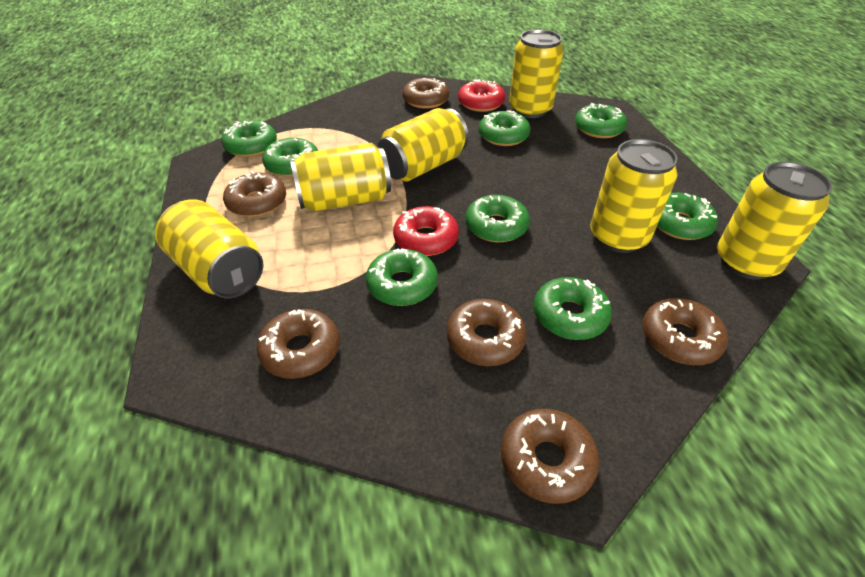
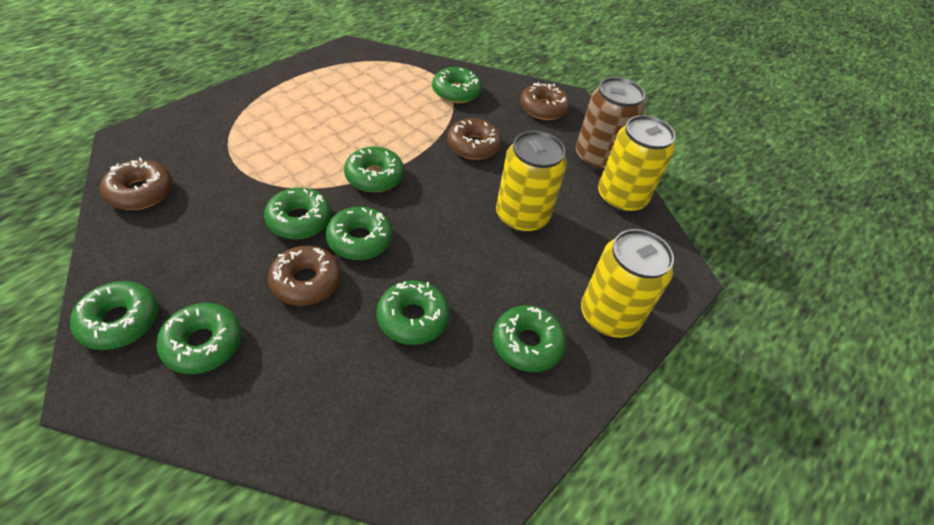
brown can: 0 -> 1
brown donut: 6 -> 4
red donut: 2 -> 0
yellow can: 6 -> 3

